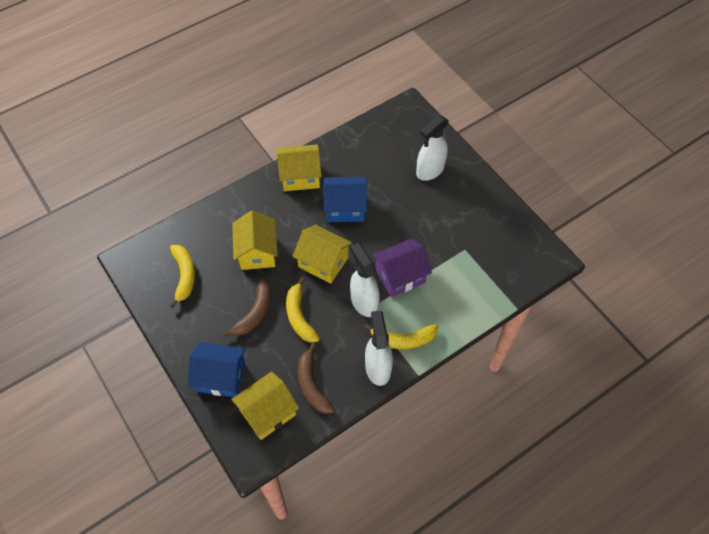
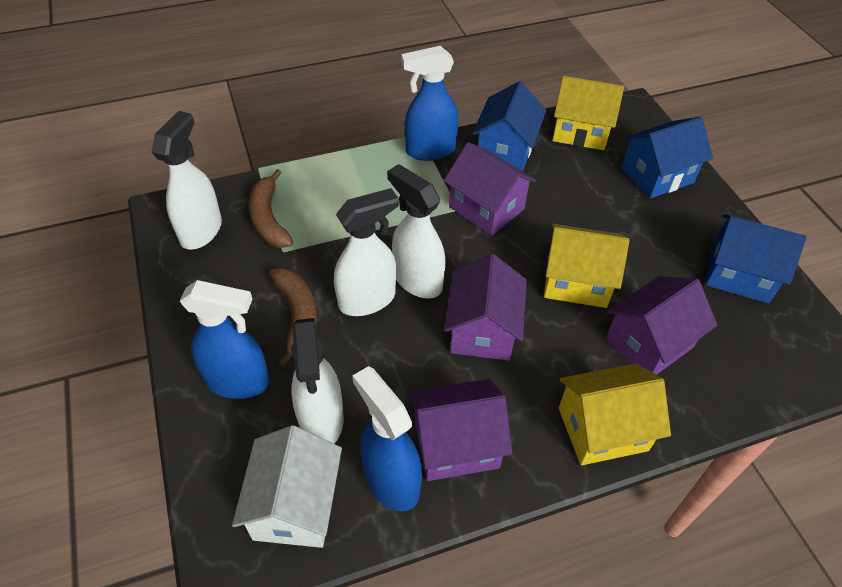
blue house: 2 -> 3
blue spray bottle: 0 -> 3
purple house: 1 -> 4
white house: 0 -> 1
white spray bottle: 3 -> 4
yellow banana: 3 -> 0
yellow house: 4 -> 3

